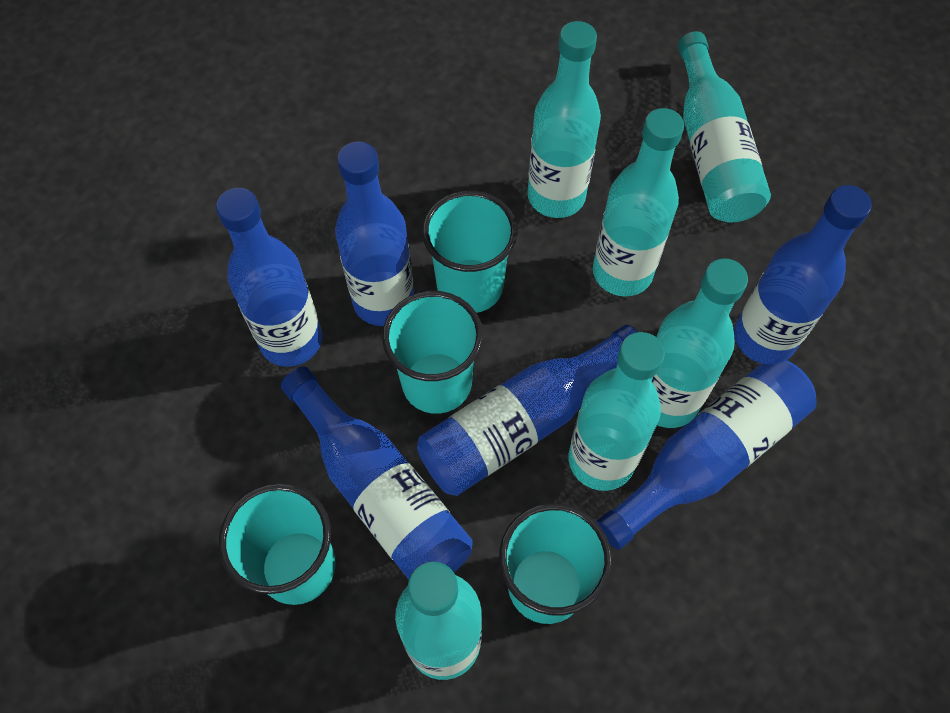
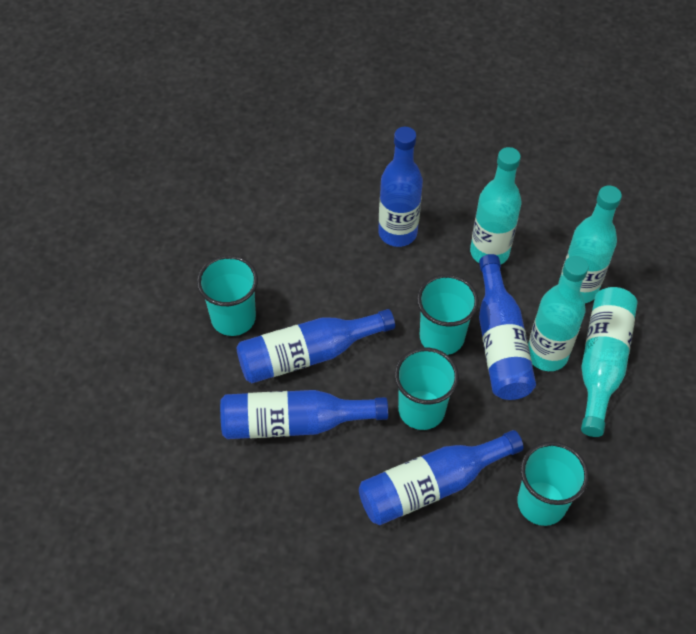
blue bottle: 6 -> 5
turquoise bottle: 6 -> 4

